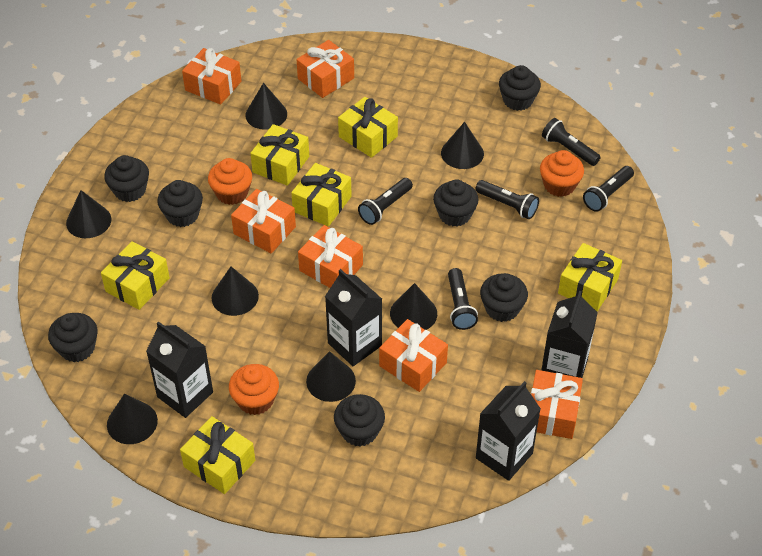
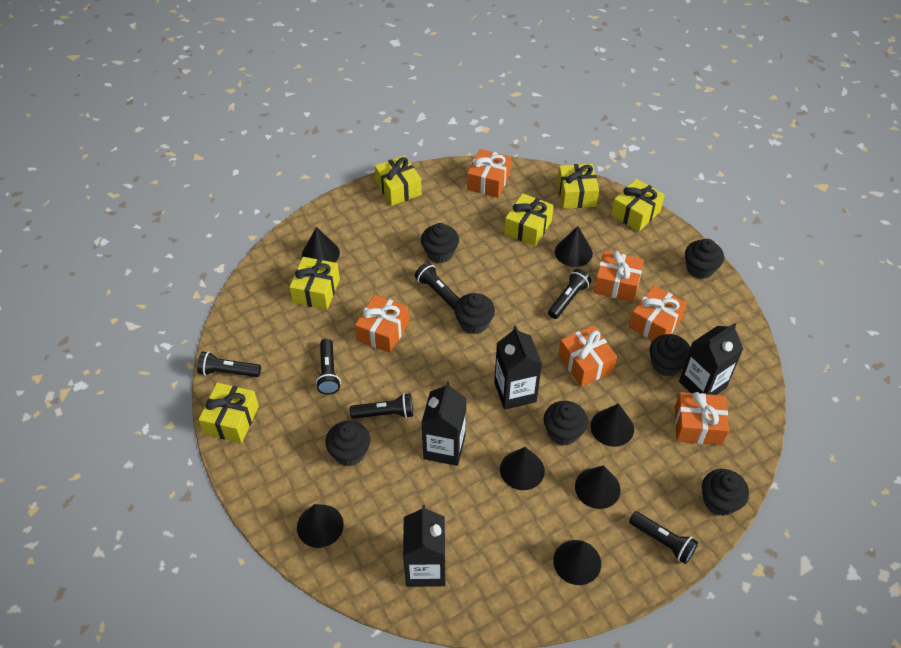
black flashlight: 5 -> 6
orange cupcake: 3 -> 0

